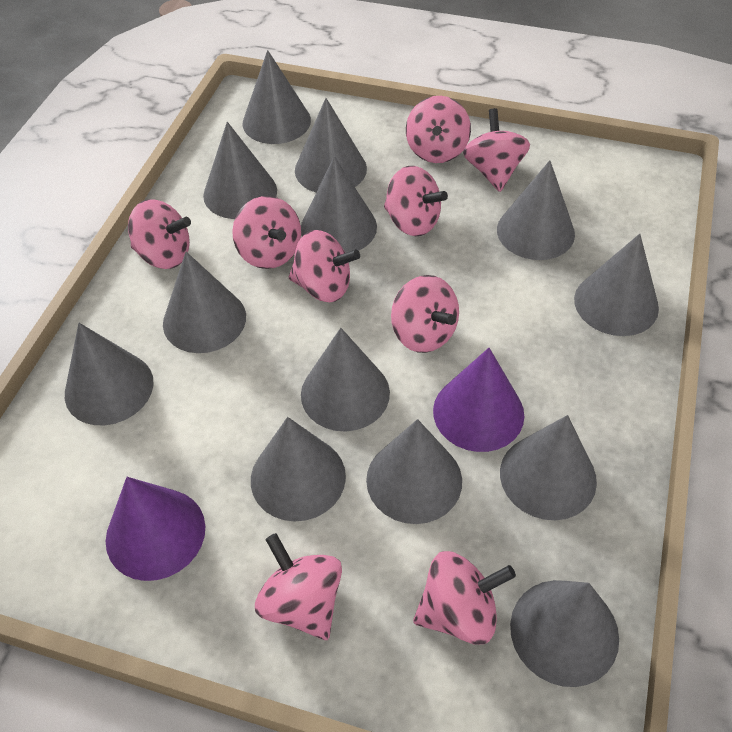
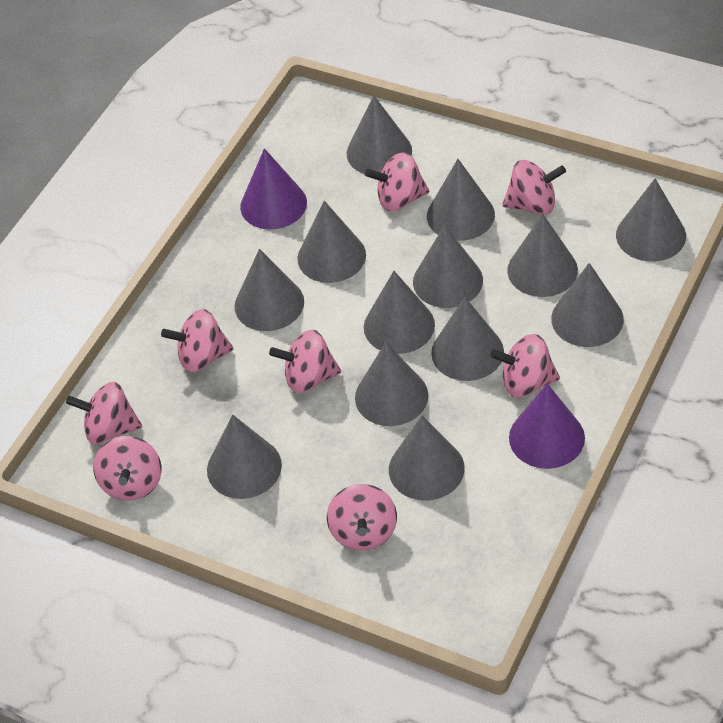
pink spinning top: 9 -> 8

